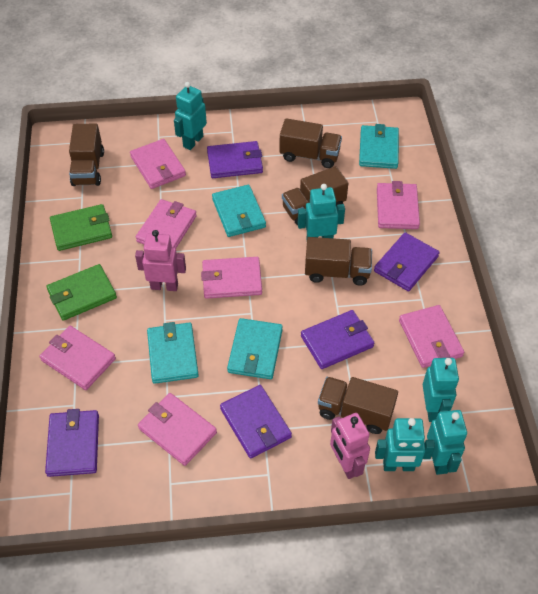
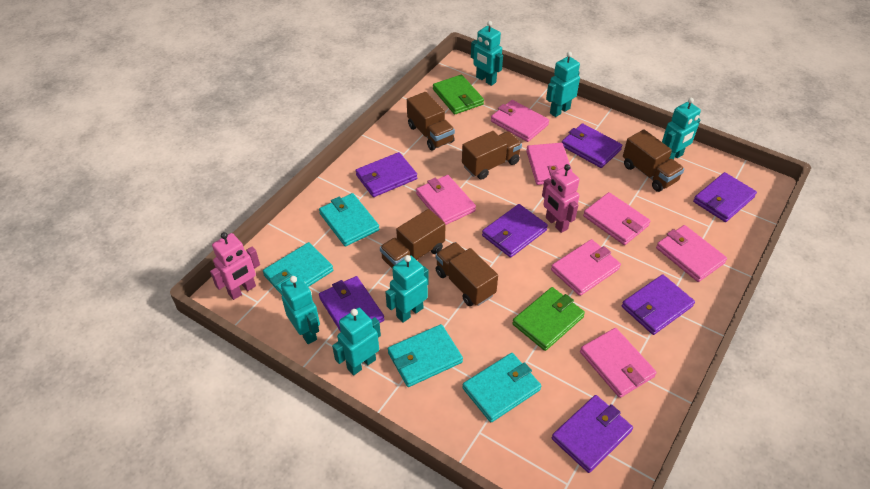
purple wallet: 5 -> 7
turquoise robot: 5 -> 6

